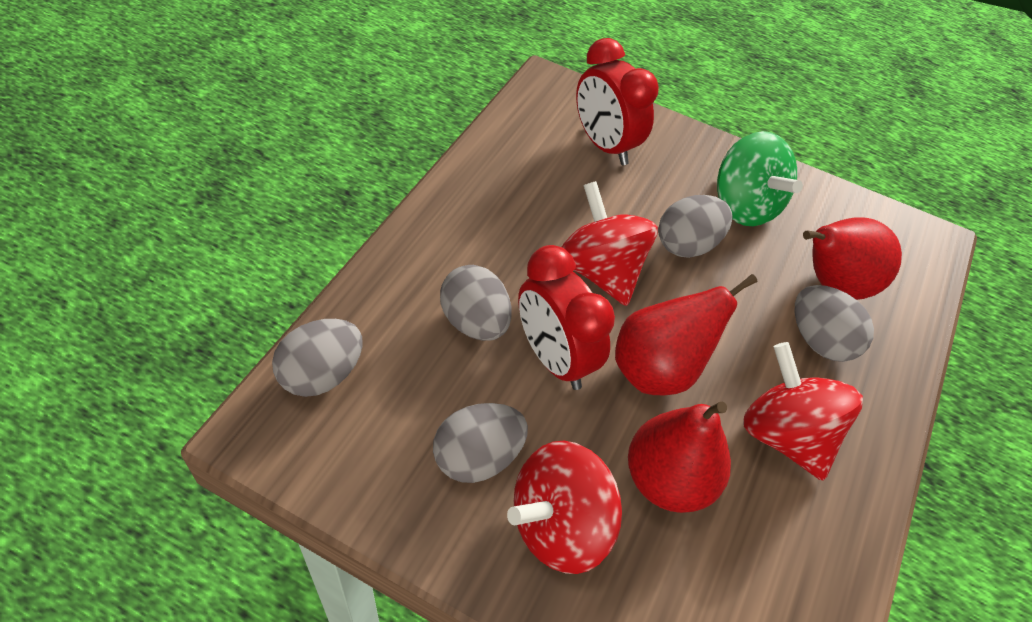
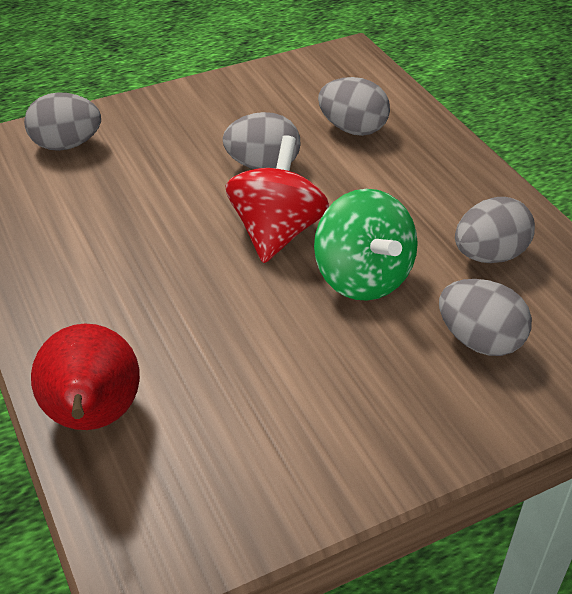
red clock: 2 -> 0
red pear: 3 -> 1
red spinning top: 3 -> 1

